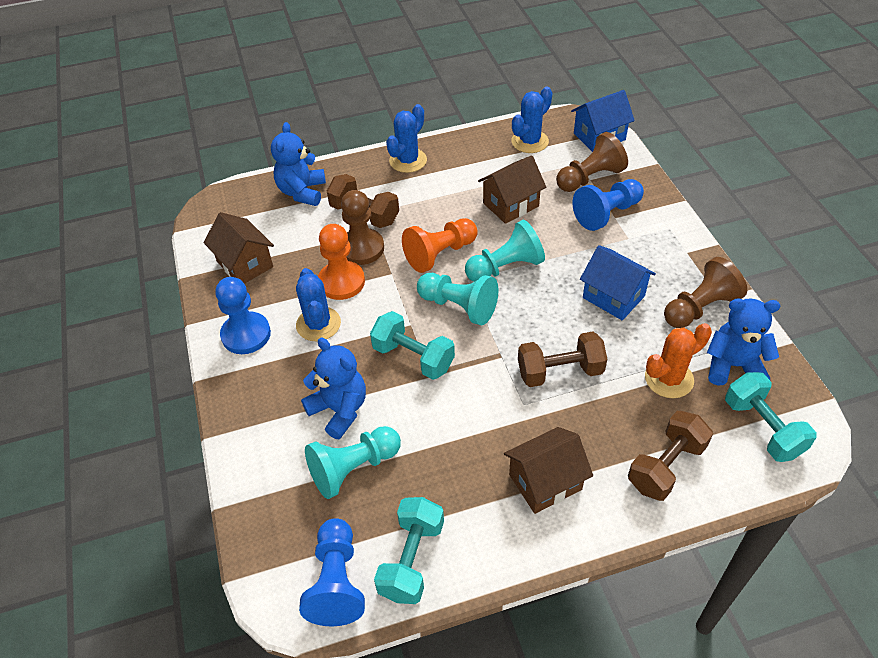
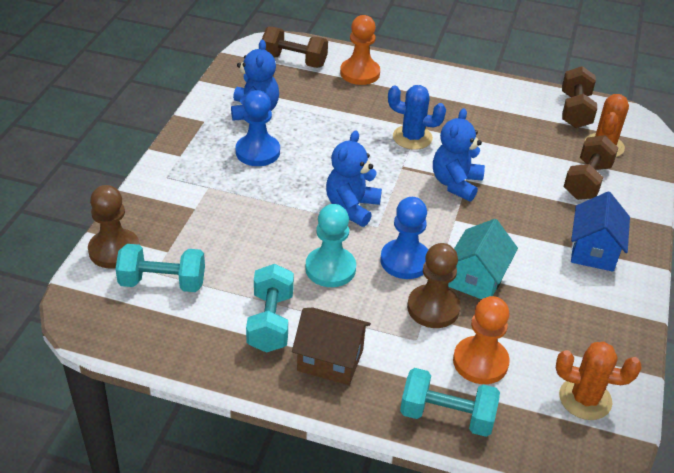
blue cactus: 3 -> 1
blue house: 2 -> 1
blue pawn: 3 -> 2
brown house: 3 -> 1
brown pawn: 3 -> 2
orange cactus: 1 -> 2
turquoise house: 0 -> 1
turquoise pawn: 3 -> 1

